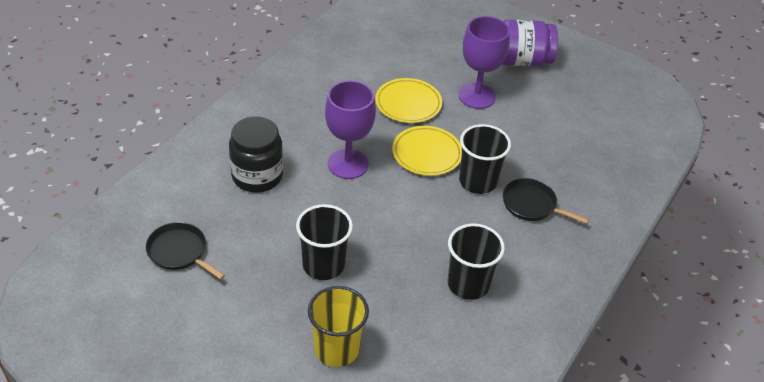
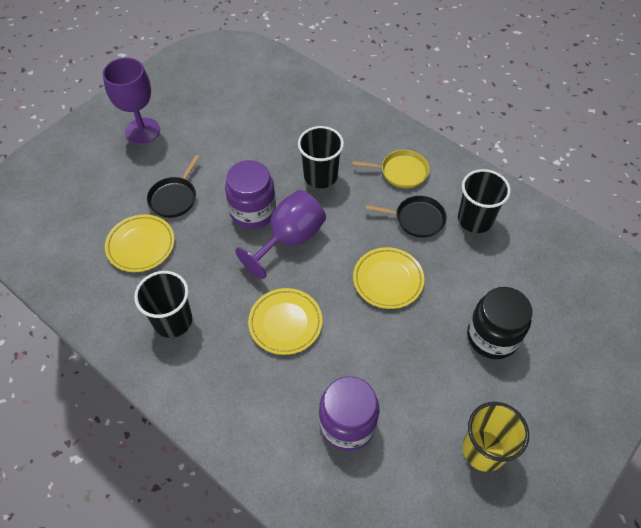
purple jar: 1 -> 2
yellow pan: 0 -> 1
yellow plate: 2 -> 3

